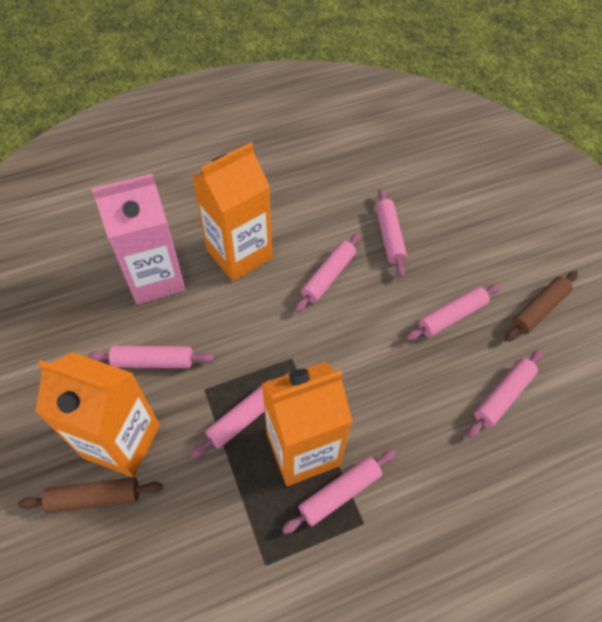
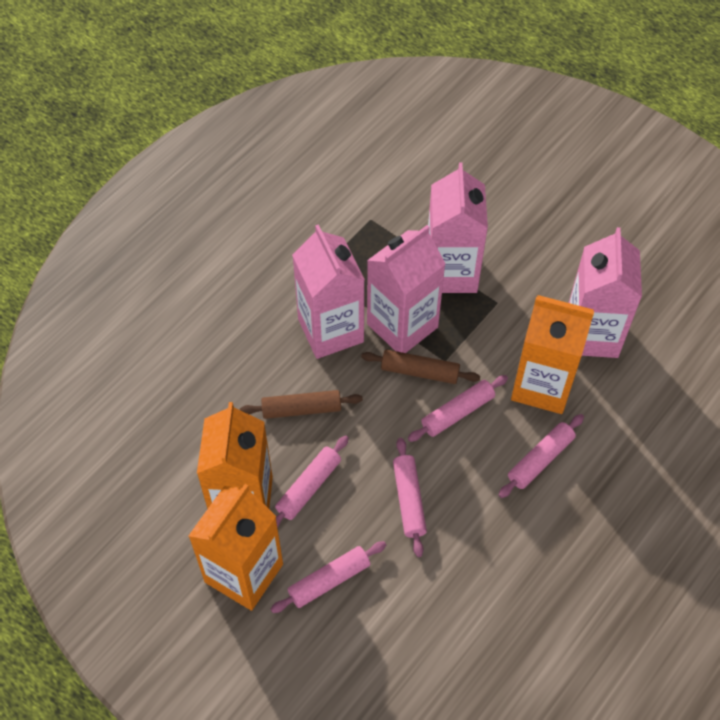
pink carton: 1 -> 4
pink rolling pin: 7 -> 5

